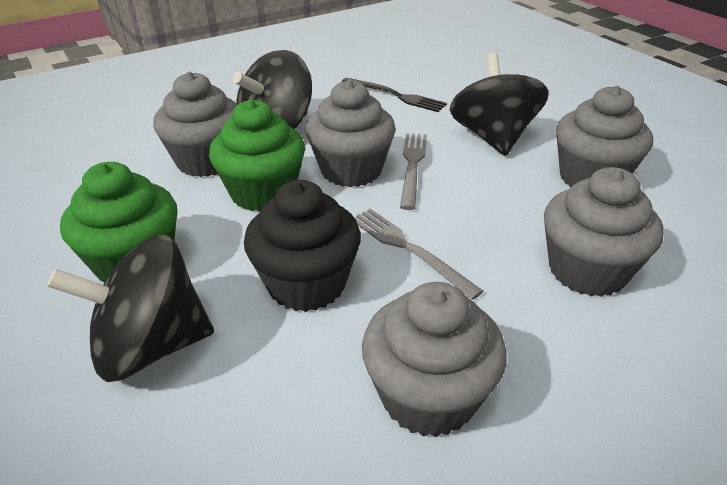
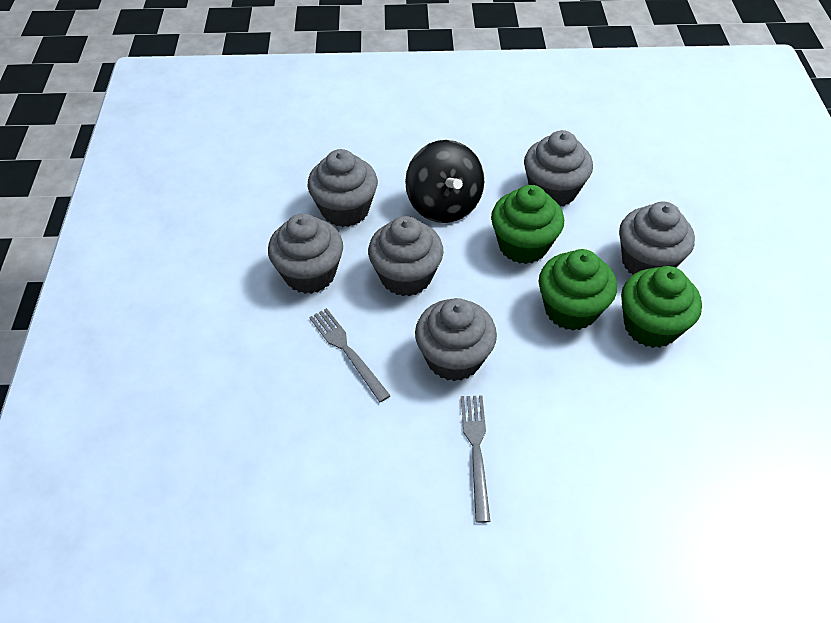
black cupcake: 1 -> 0
black fork: 1 -> 0
black spinning top: 3 -> 1
green cupcake: 2 -> 3
grey cupcake: 5 -> 6

